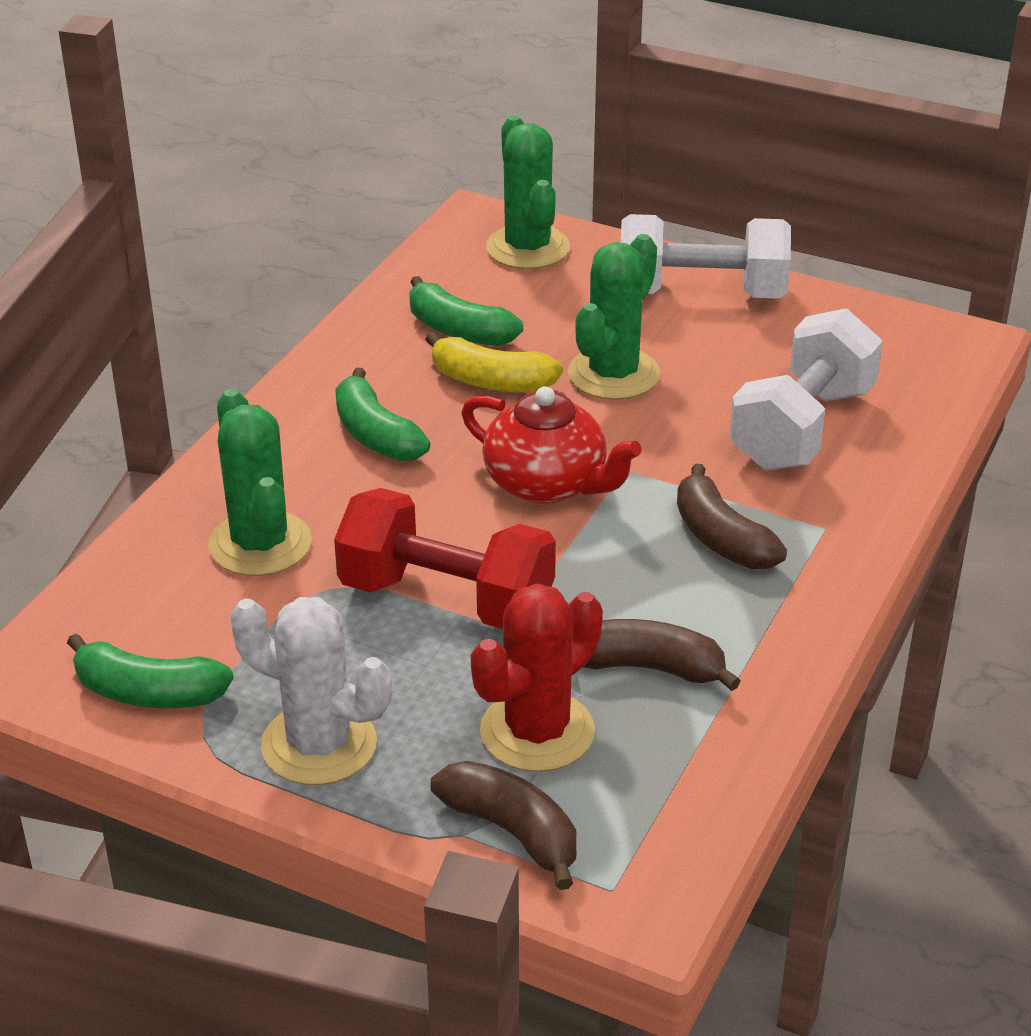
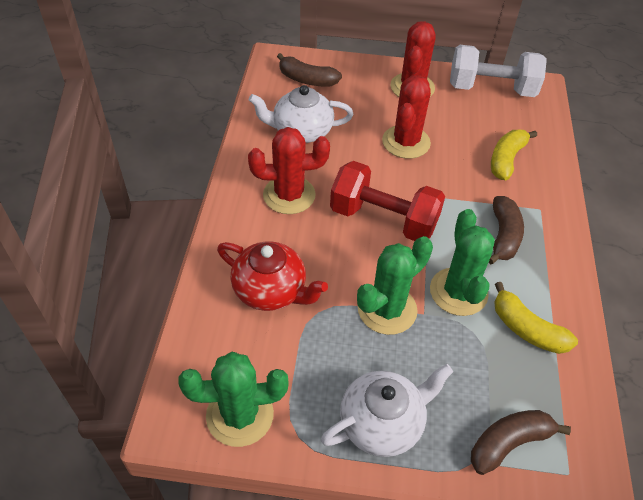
green banana: 3 -> 0
red cactus: 1 -> 3
white cactus: 1 -> 0
white dumbbell: 2 -> 1
white teapot: 0 -> 2
yellow banana: 1 -> 2

